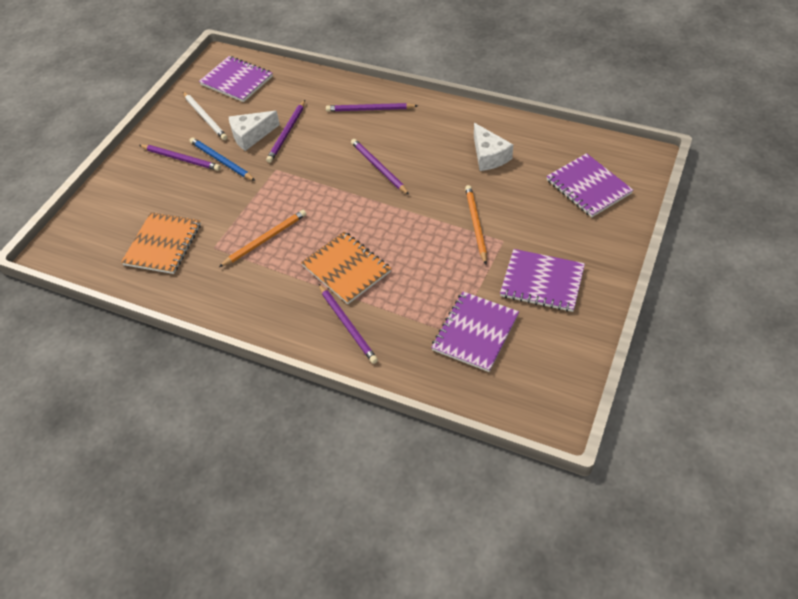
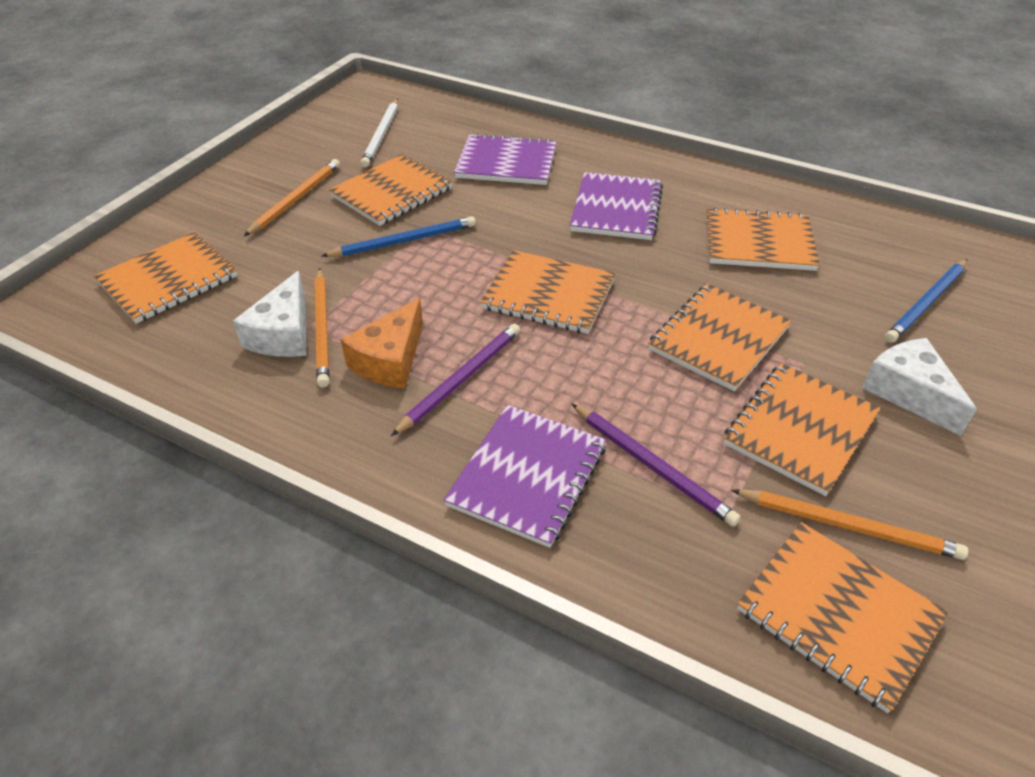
blue pencil: 1 -> 2
orange cheese: 0 -> 1
orange notebook: 2 -> 7
orange pencil: 2 -> 3
purple notebook: 4 -> 3
purple pencil: 5 -> 2

